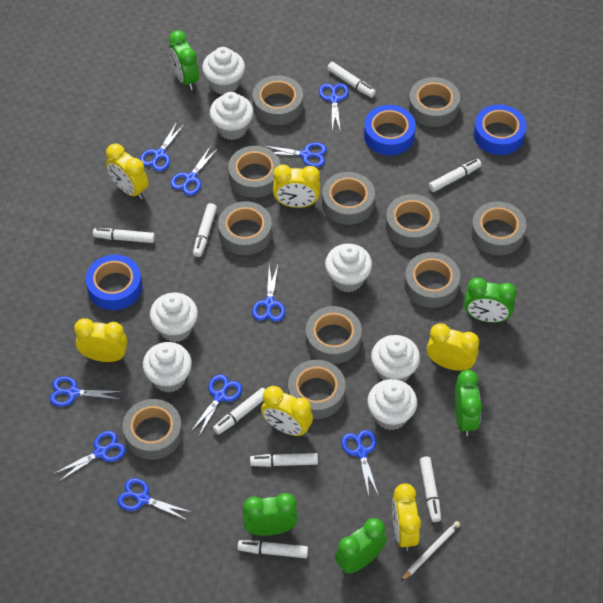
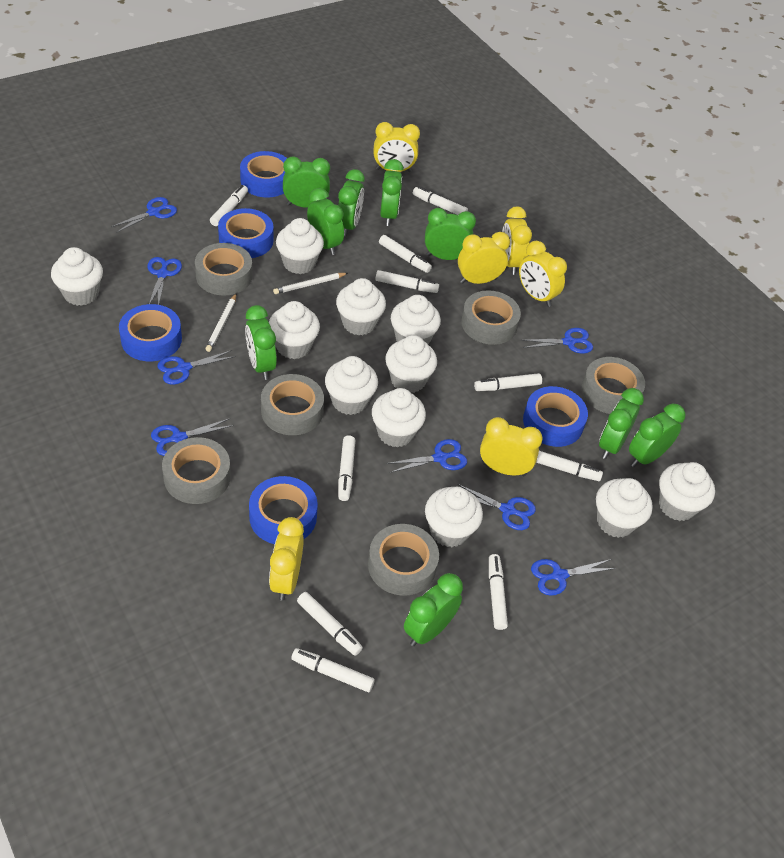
blue scissors: 10 -> 8
blue tape: 3 -> 5
green clock: 5 -> 9
grey tape: 11 -> 6
white cupcake: 7 -> 11
white marker: 8 -> 10
white pencil: 1 -> 2

